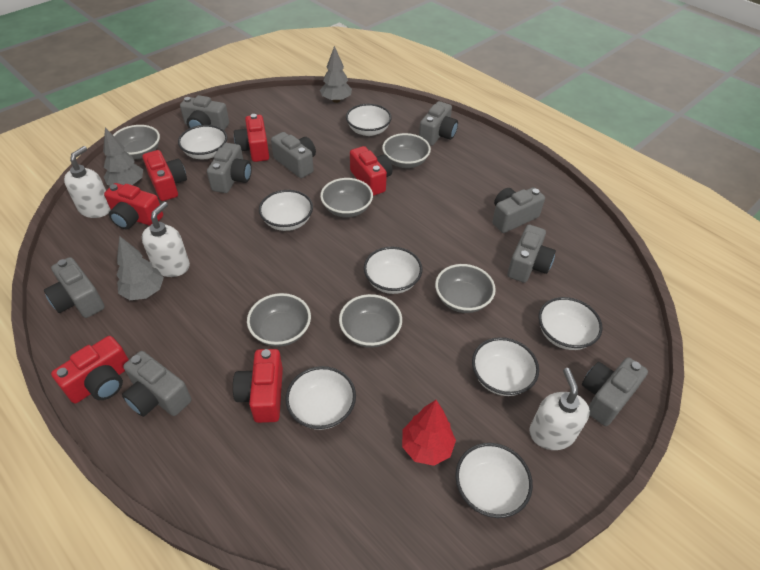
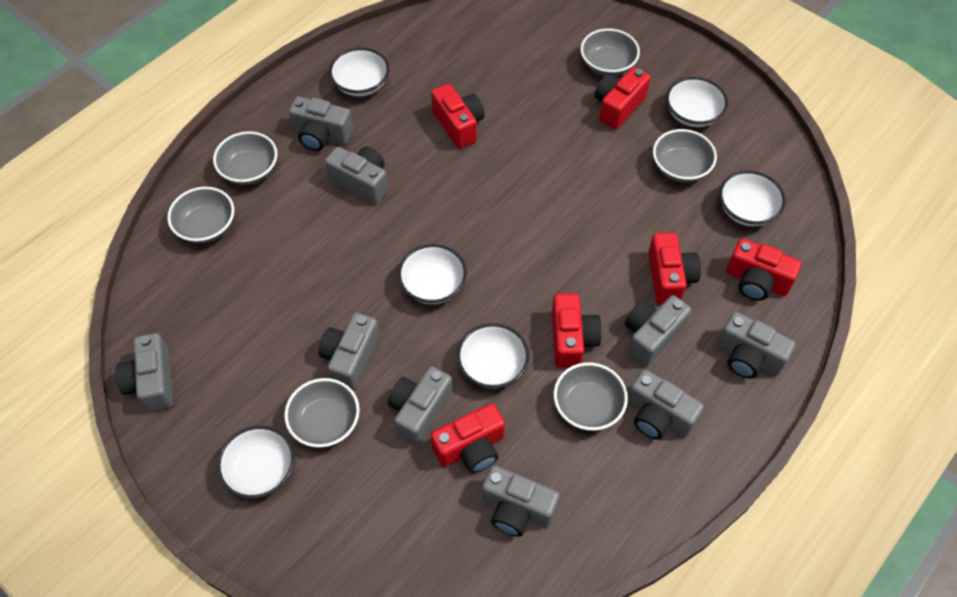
grey tree: 3 -> 0
red tree: 1 -> 0
white bowl: 8 -> 6
white soap dispenser: 3 -> 0

